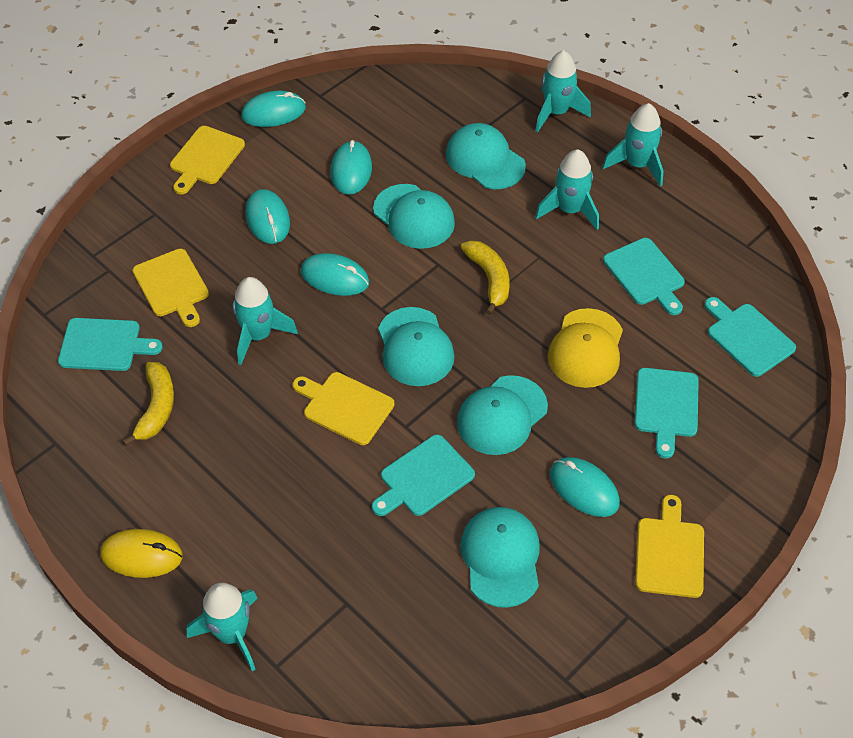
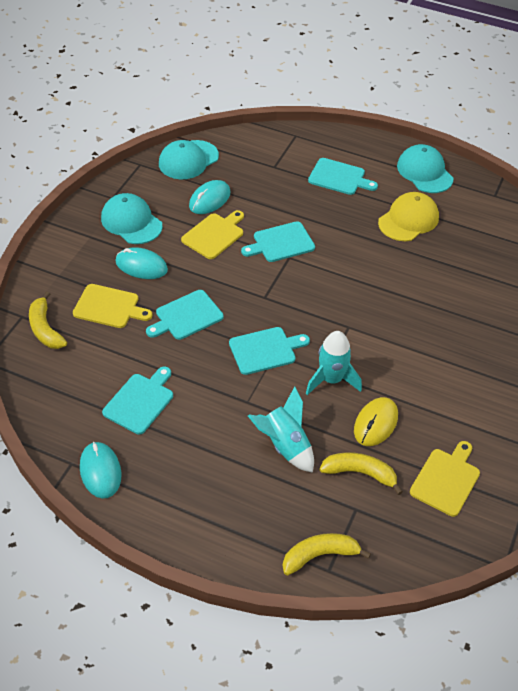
turquoise cap: 5 -> 3
turquoise mouse: 5 -> 3
turquoise rocket: 5 -> 2
yellow banana: 2 -> 3
yellow cutting board: 4 -> 3

